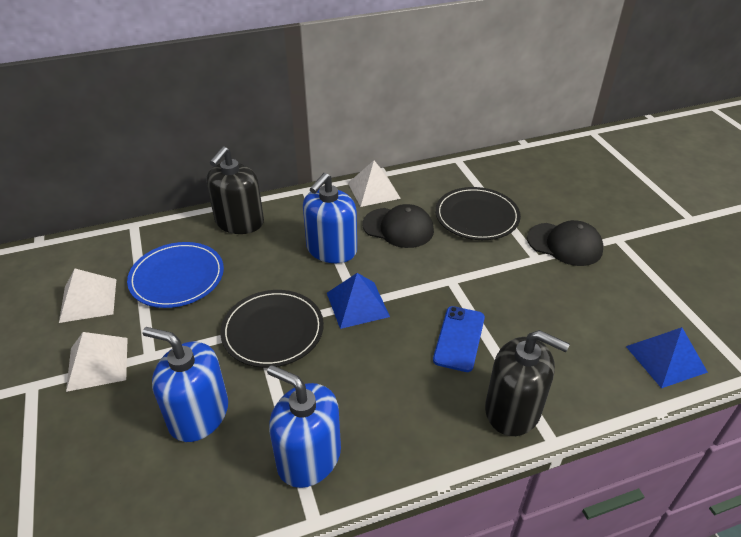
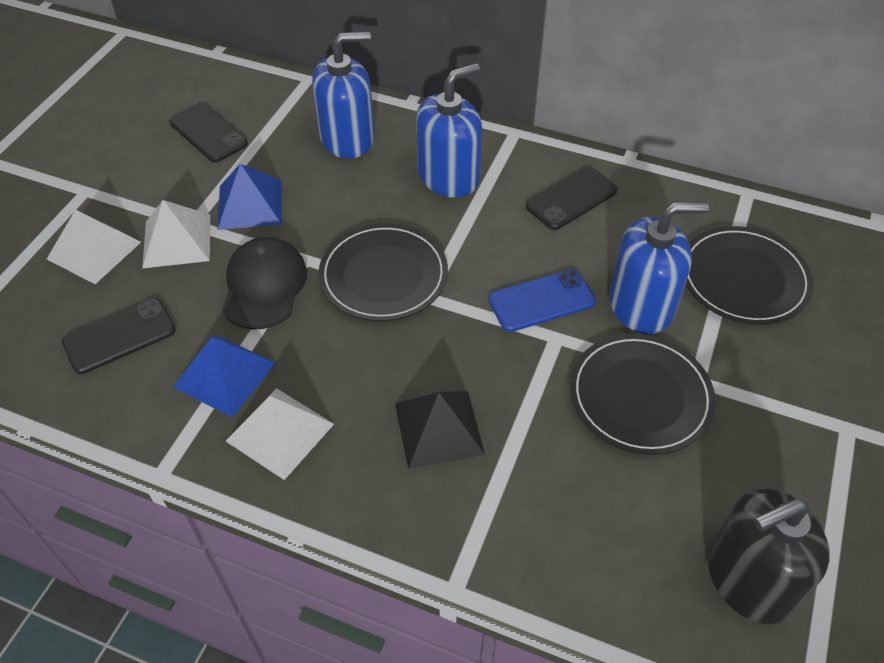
black cap: 2 -> 1
black phone: 0 -> 3
black plate: 2 -> 3
black pyramid: 0 -> 1
black soap dispenser: 2 -> 1
blue plate: 1 -> 0

